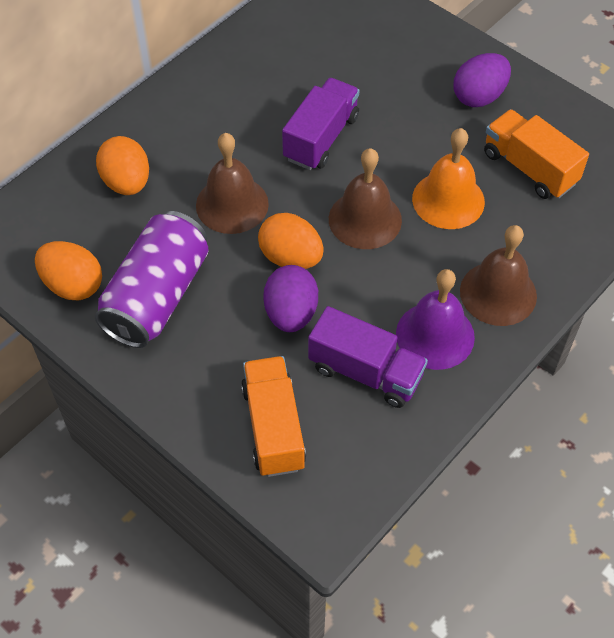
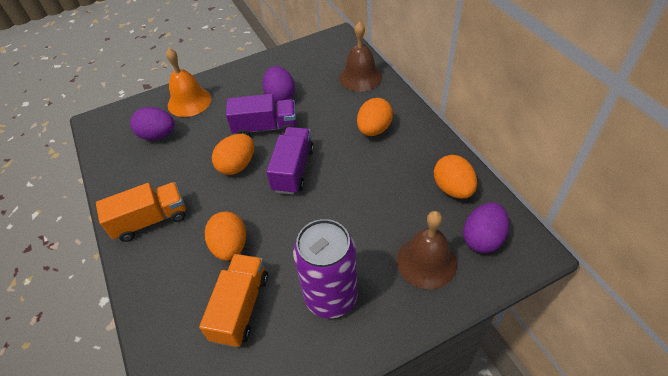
brown bell: 3 -> 2
orange egg: 3 -> 4
purple bell: 1 -> 0
purple egg: 2 -> 3

